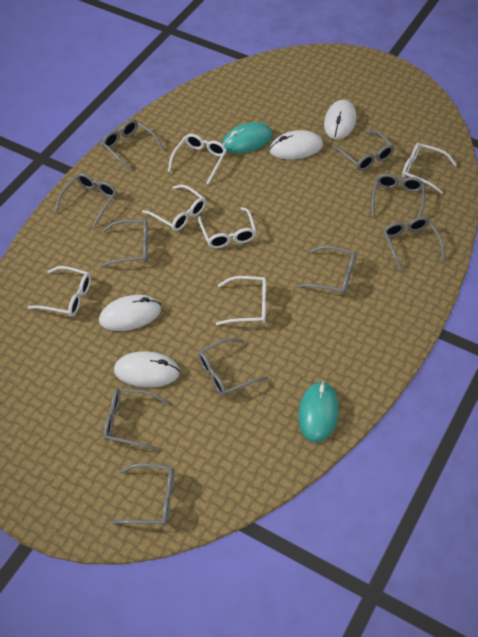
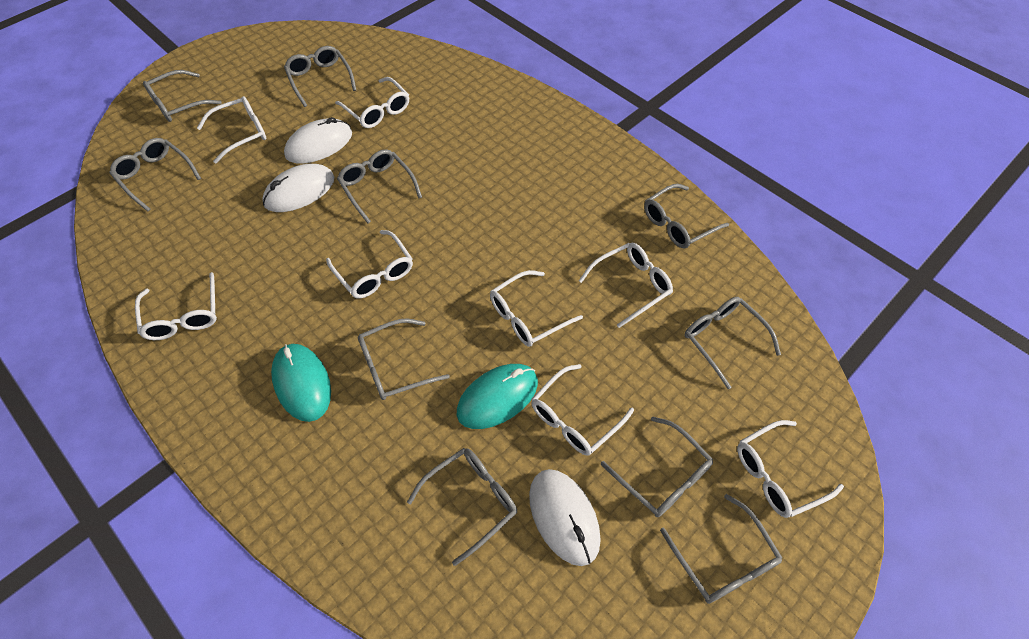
white glasses: 6 -> 8
white mouse: 4 -> 3

